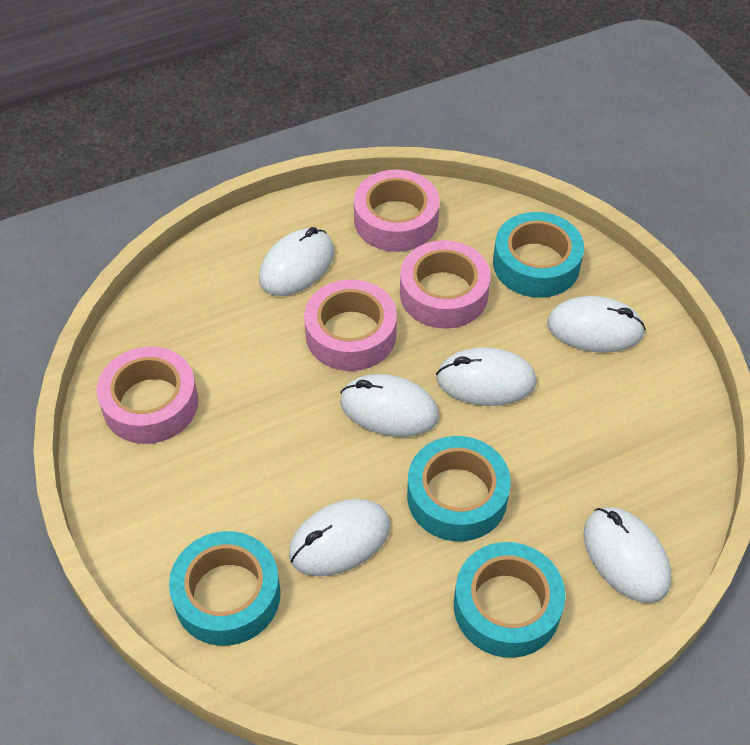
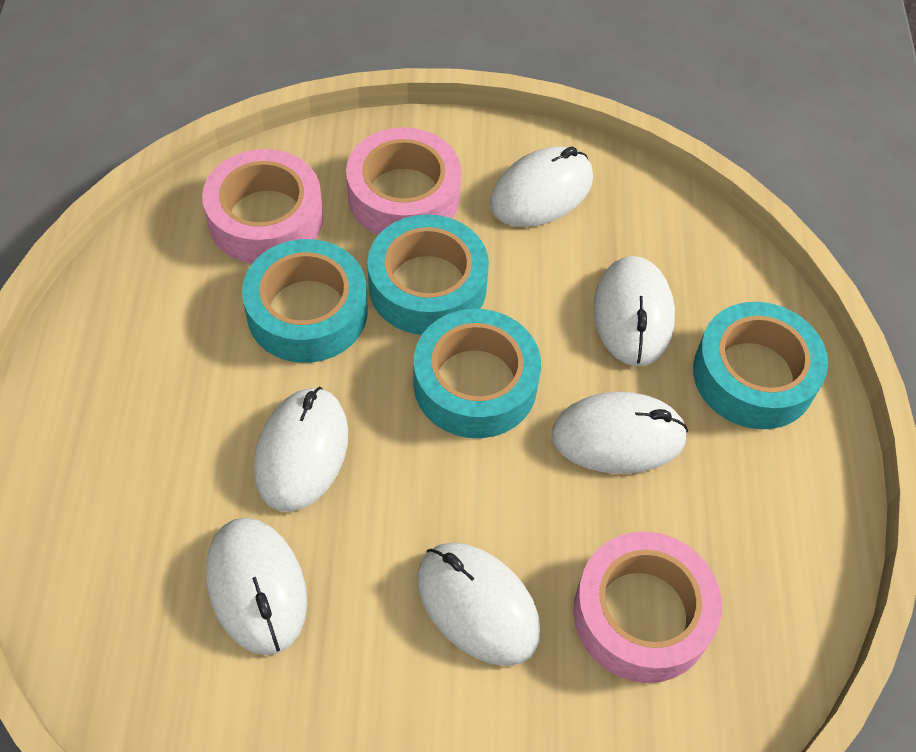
pink tape: 4 -> 3

